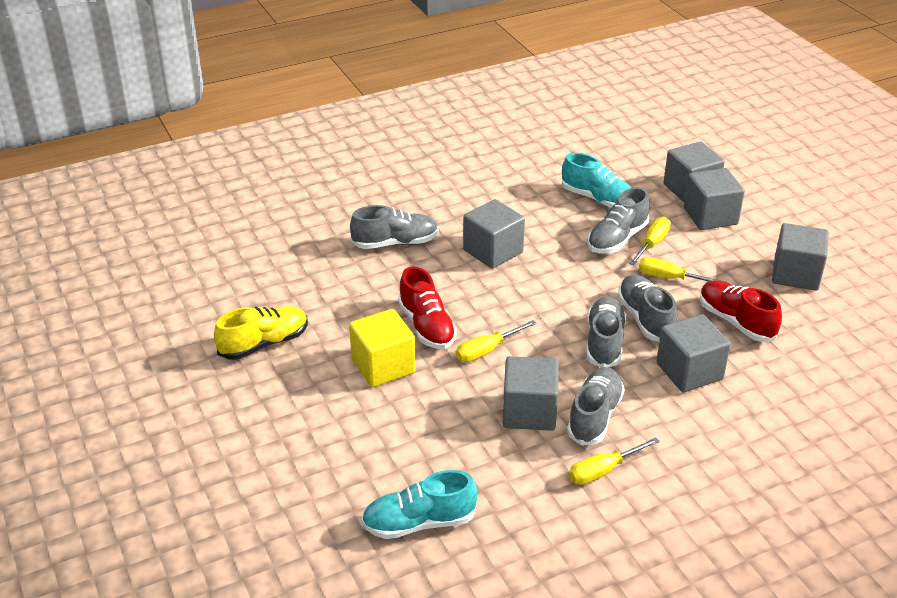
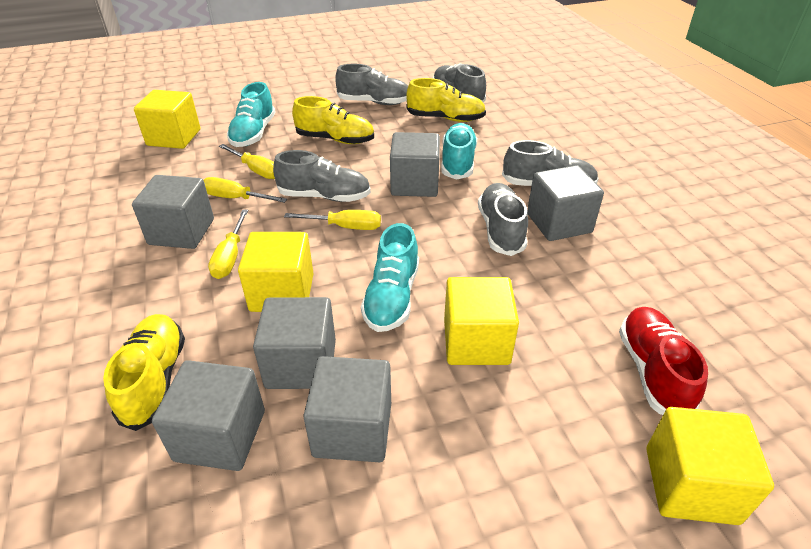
red shoe: 2 -> 1
turquoise shoe: 2 -> 3
yellow cube: 1 -> 4
yellow shoe: 1 -> 3

